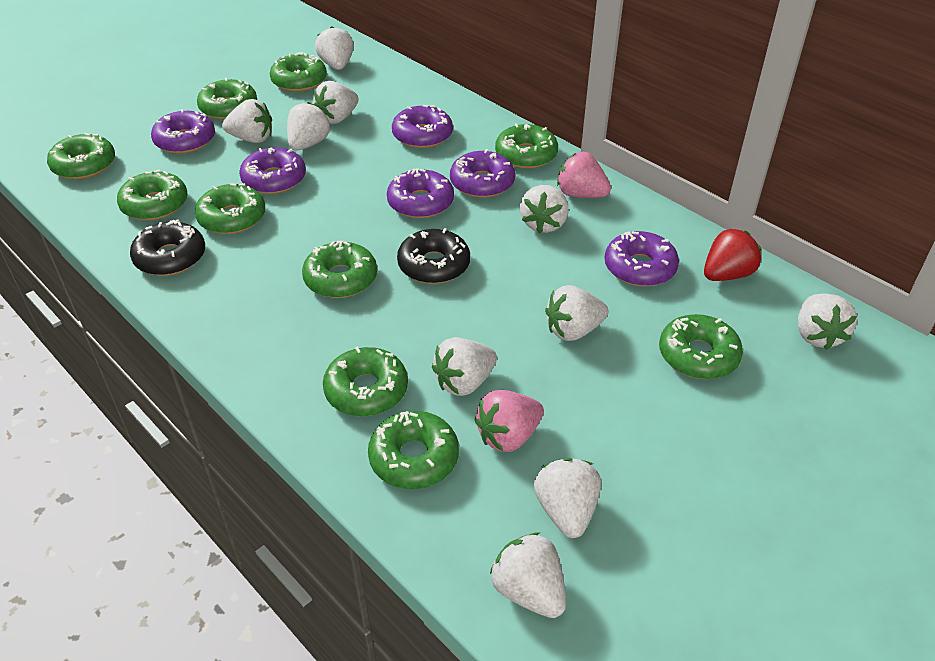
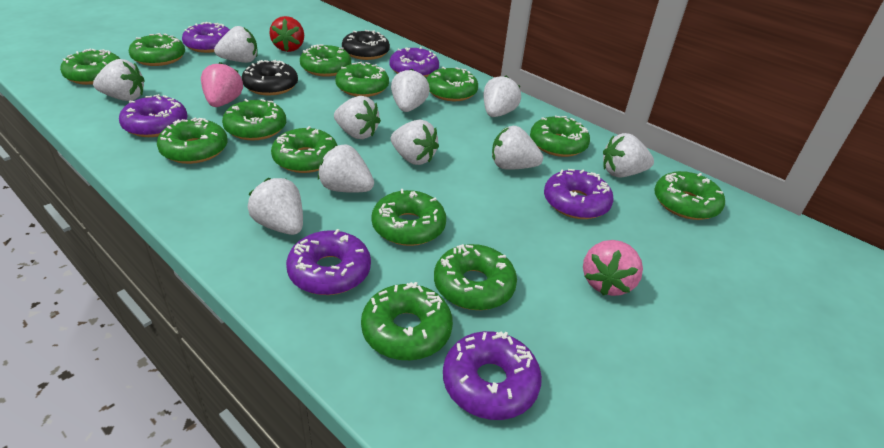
green donut: 10 -> 13

